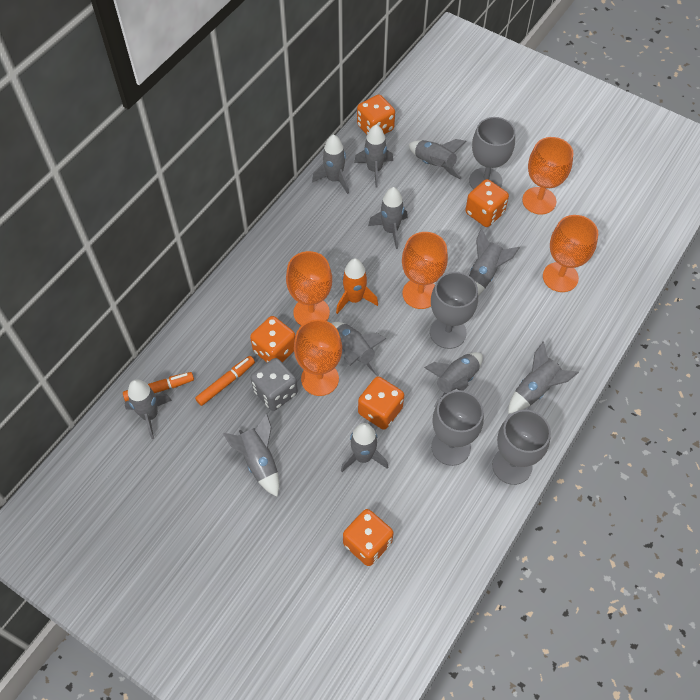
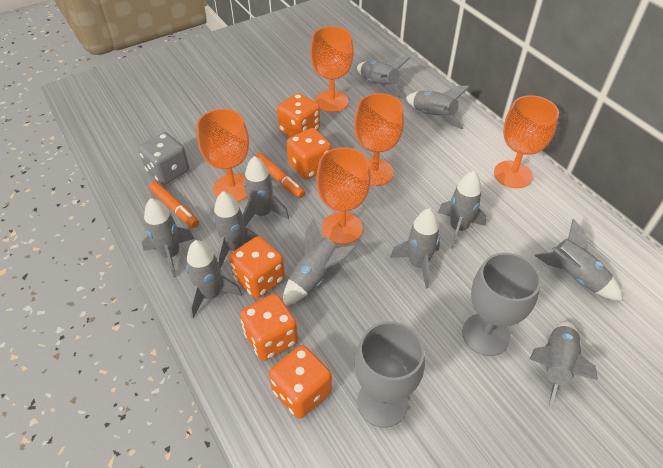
grey goblet: 4 -> 2
orange rocket: 1 -> 0

